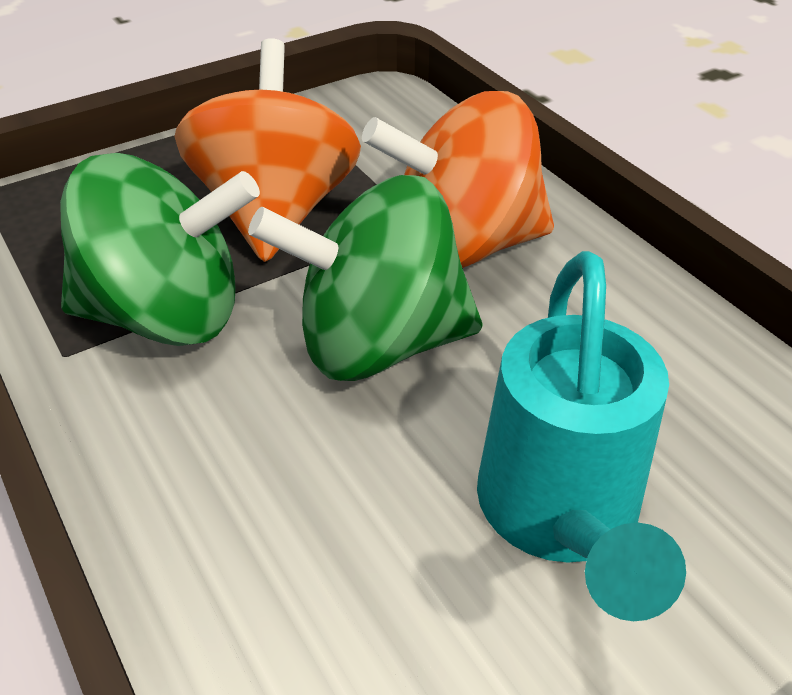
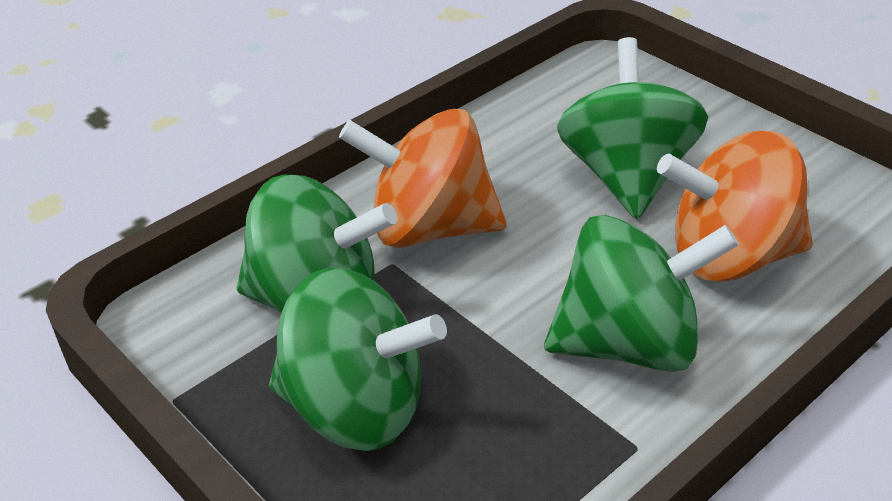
green spinning top: 2 -> 4
turquoise watering can: 1 -> 0

